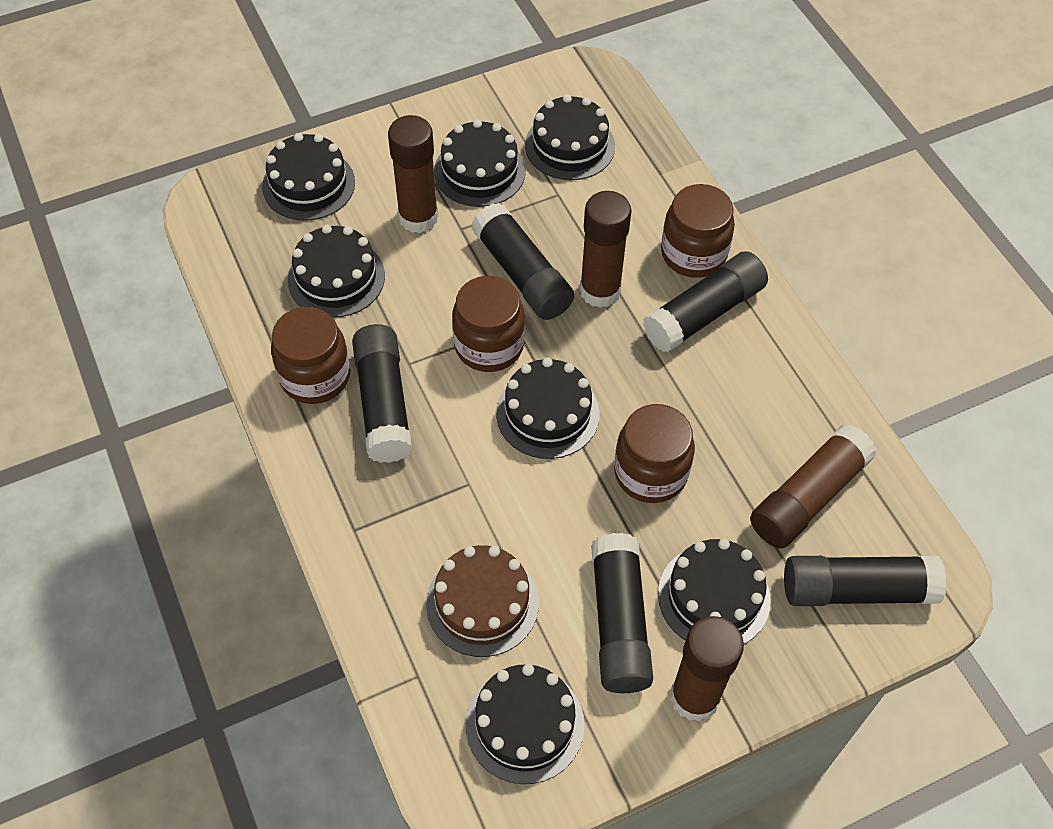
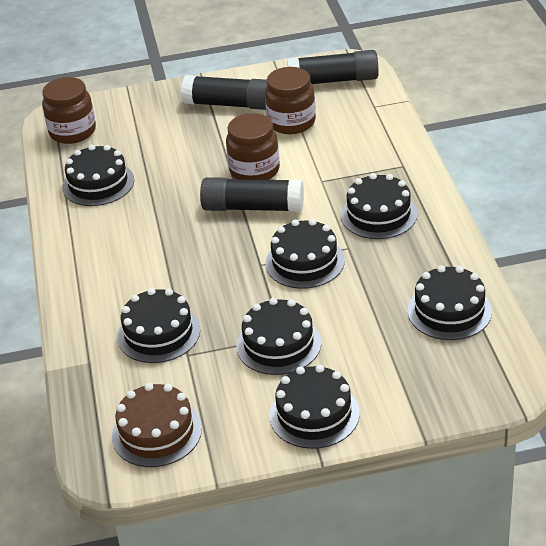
black glue stick: 5 -> 3
brown glue stick: 4 -> 0
brown jar: 4 -> 3

